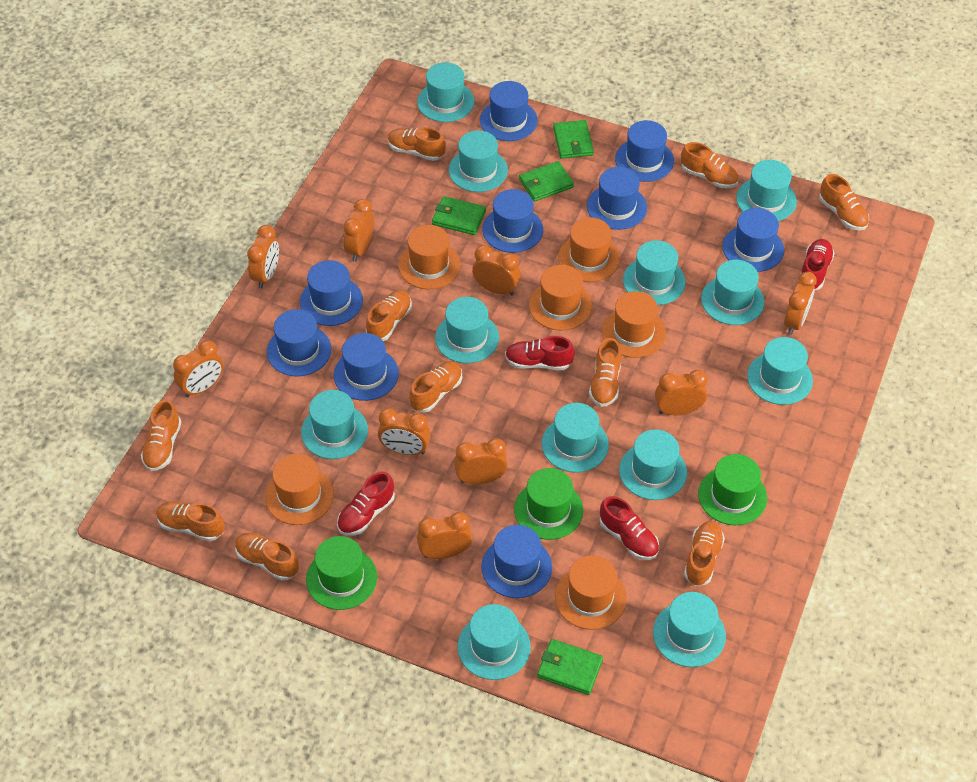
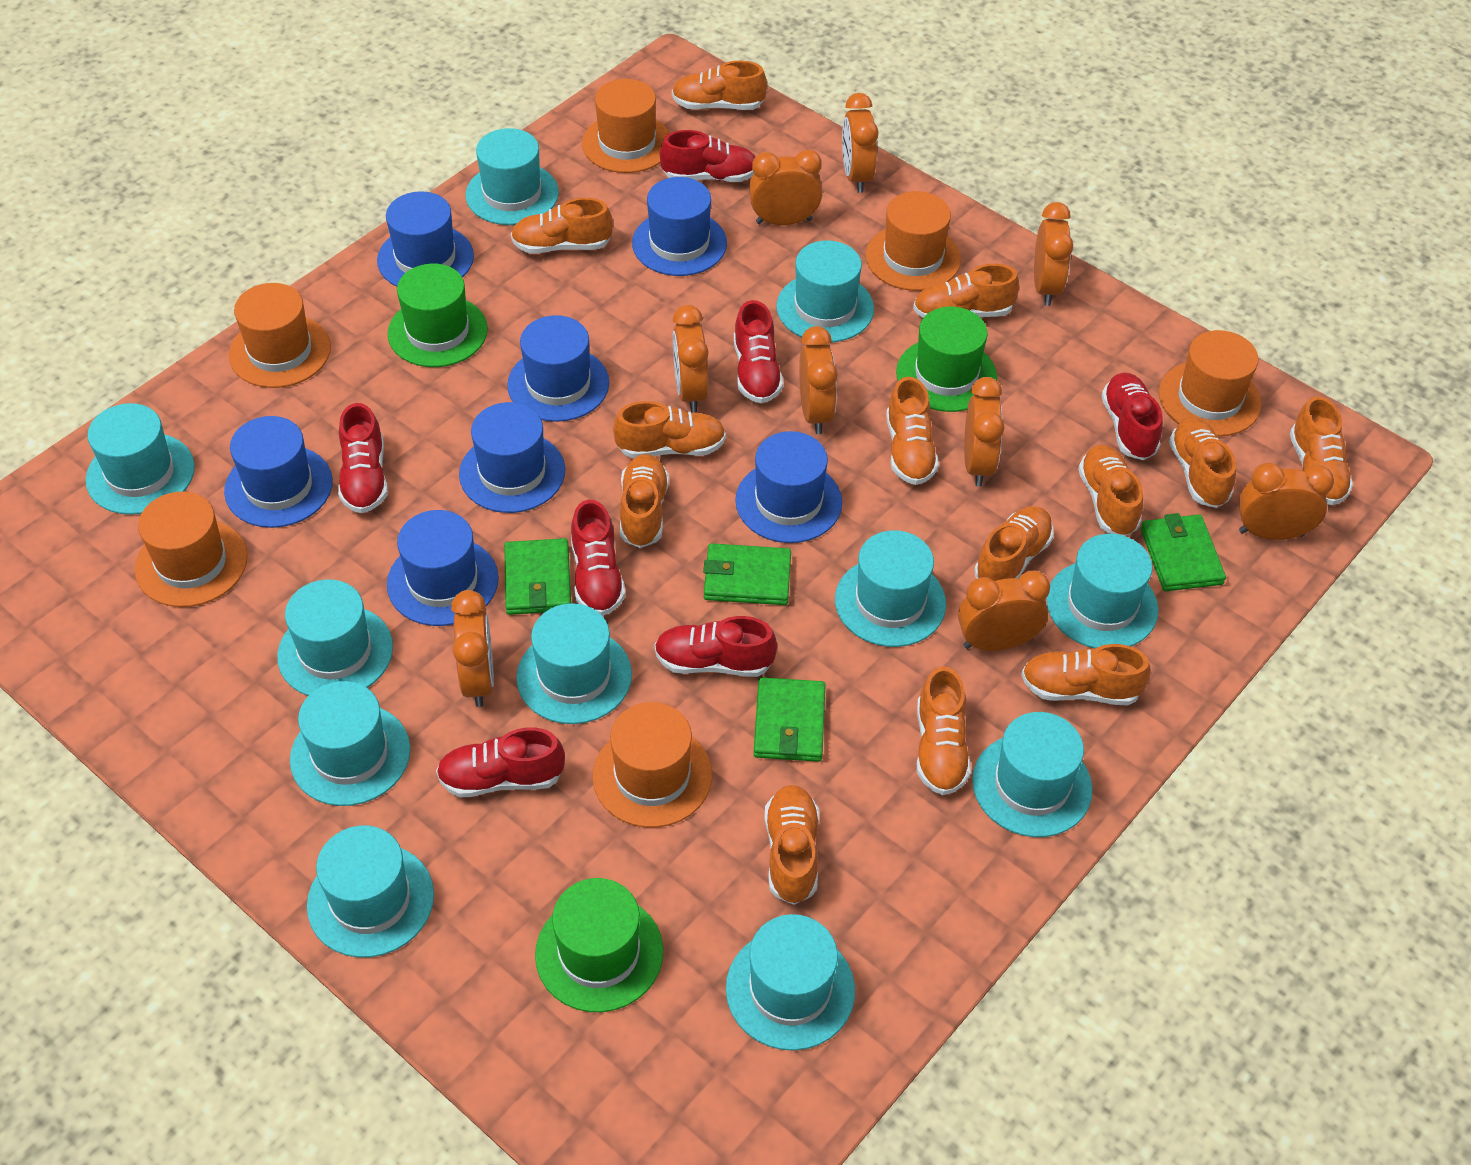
blue hat: 9 -> 7
orange shoe: 10 -> 13
red shoe: 4 -> 7
turquoise hat: 12 -> 11

